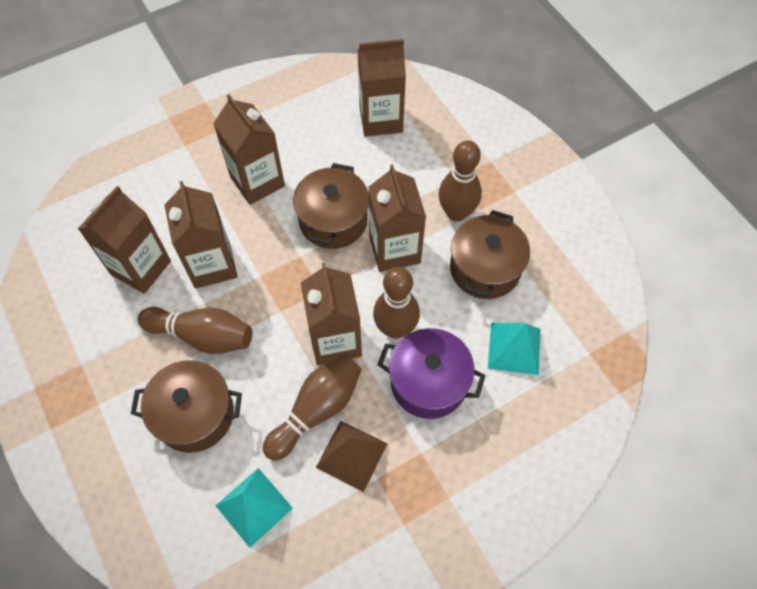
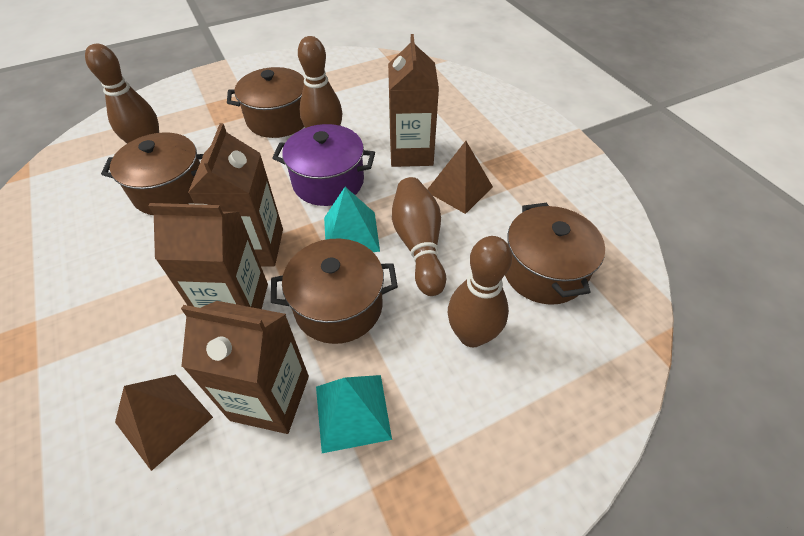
brown carton: 6 -> 4
brown pot: 3 -> 4
brown pyramid: 1 -> 2

